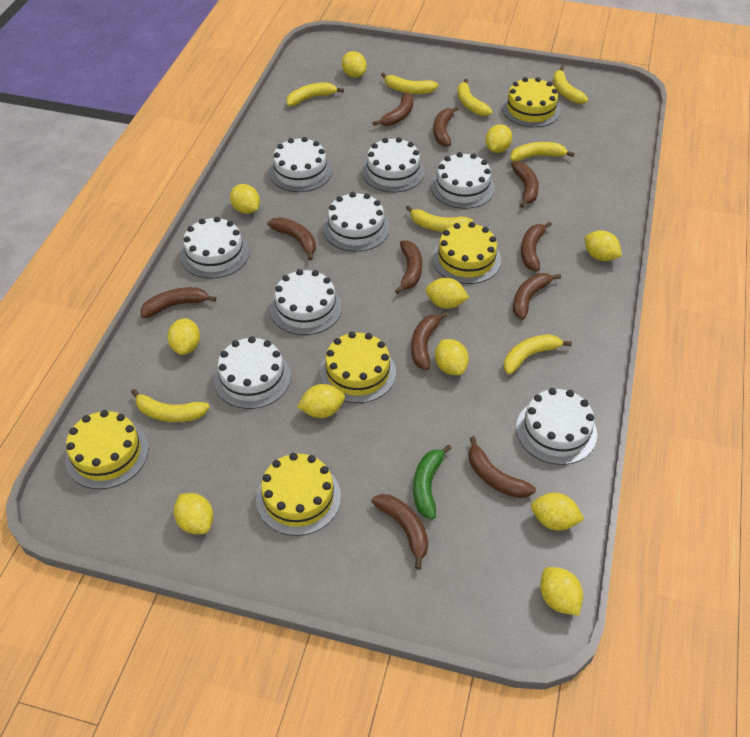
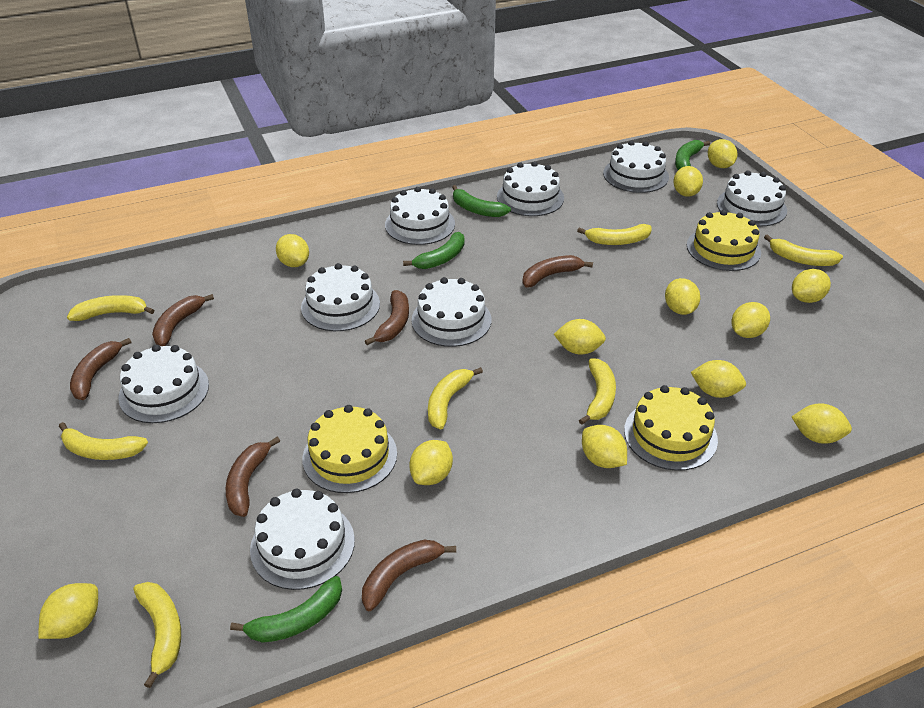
brown banana: 11 -> 6
green banana: 1 -> 4
yellow banana: 8 -> 7
yellow cake: 5 -> 3
yellow lemon: 11 -> 12

